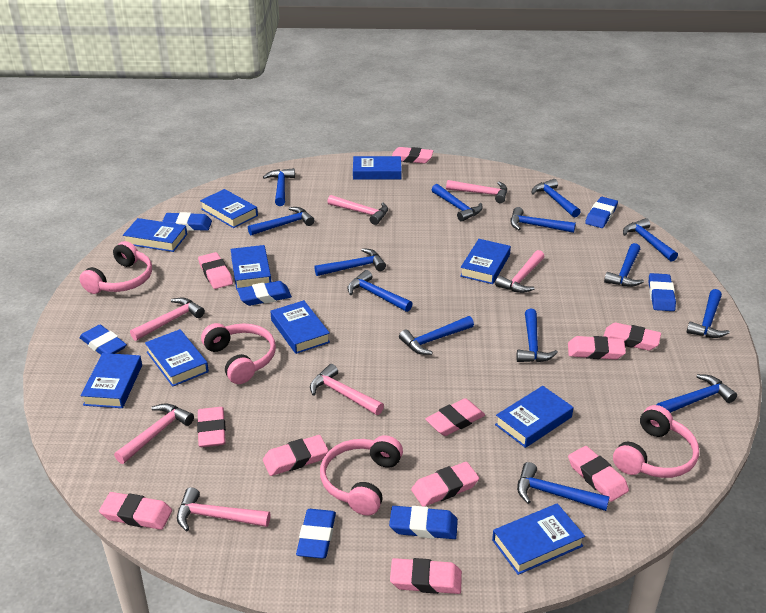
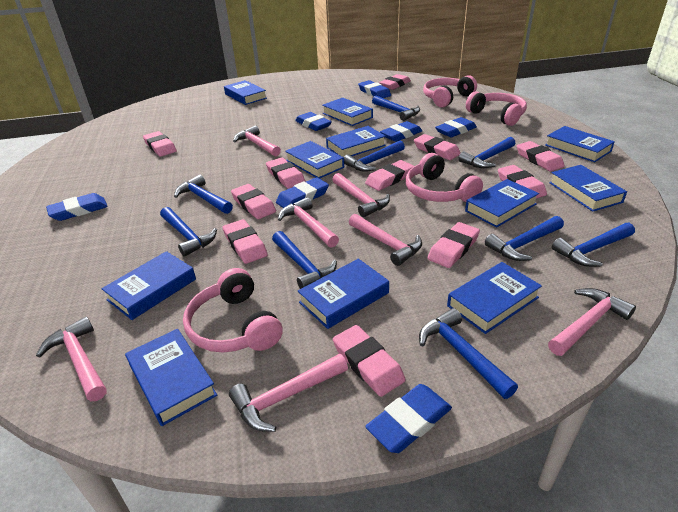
blue book: 10 -> 11
blue hammer: 14 -> 9

